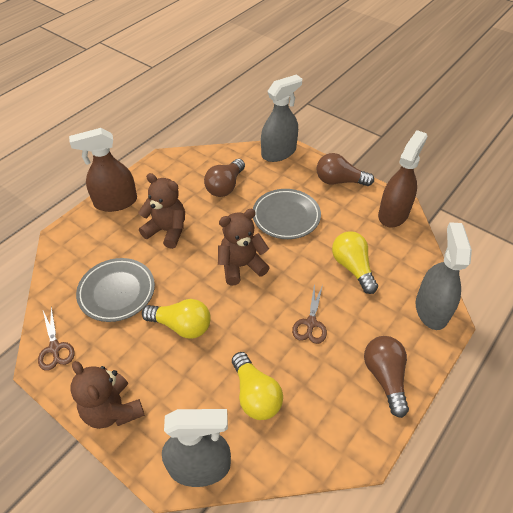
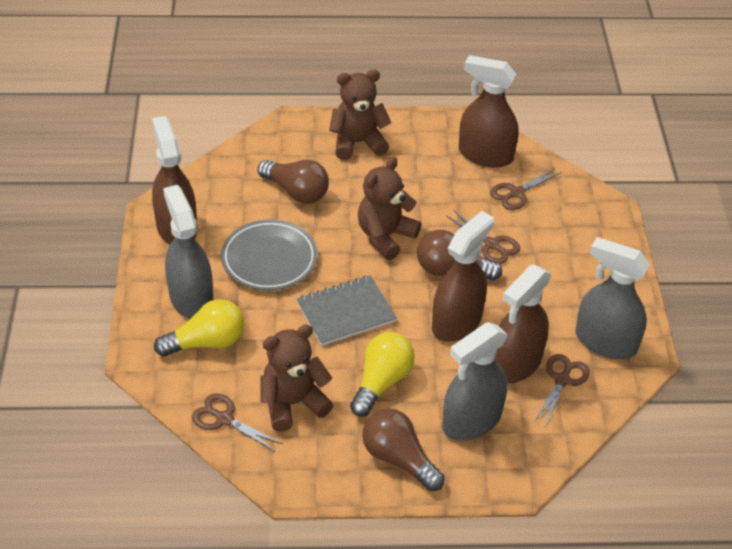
brown scissors: 2 -> 4
brown spray bottle: 2 -> 4
grey notebook: 0 -> 1
grey plate: 2 -> 1
yellow light bulb: 3 -> 2

